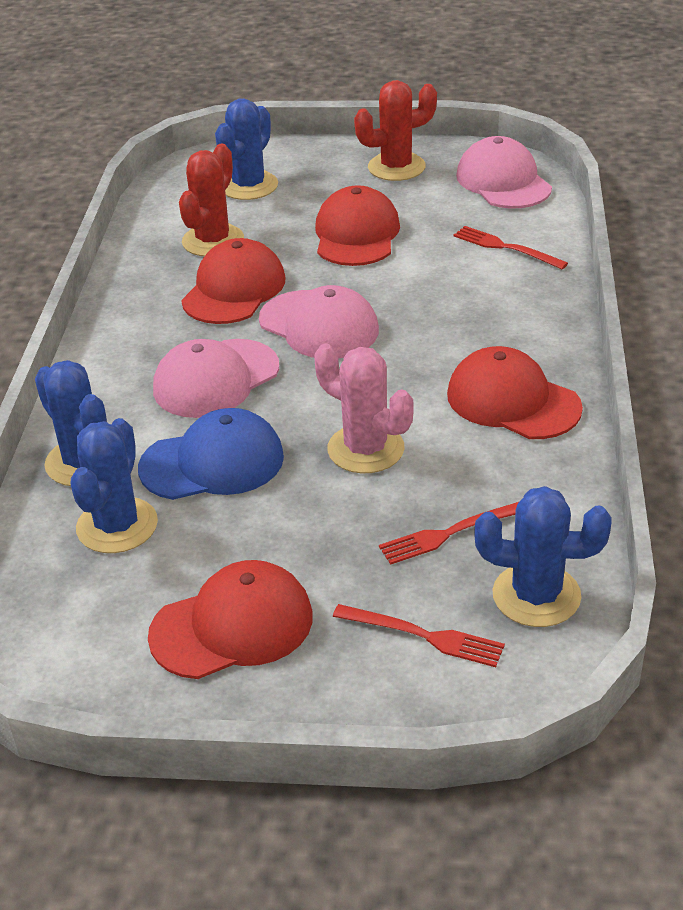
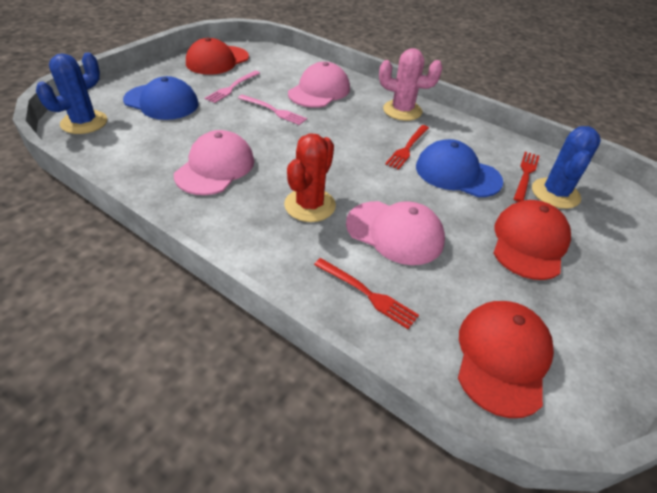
blue cactus: 4 -> 2
blue cap: 1 -> 2
pink fork: 0 -> 2
red cactus: 2 -> 1
red cap: 4 -> 3

